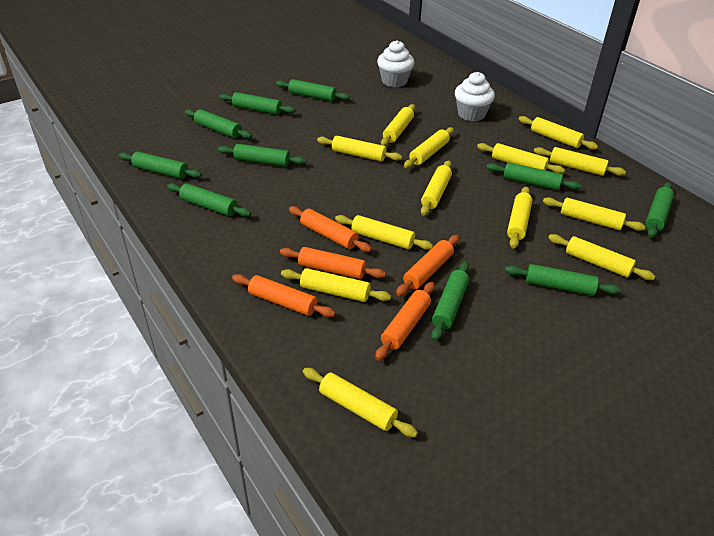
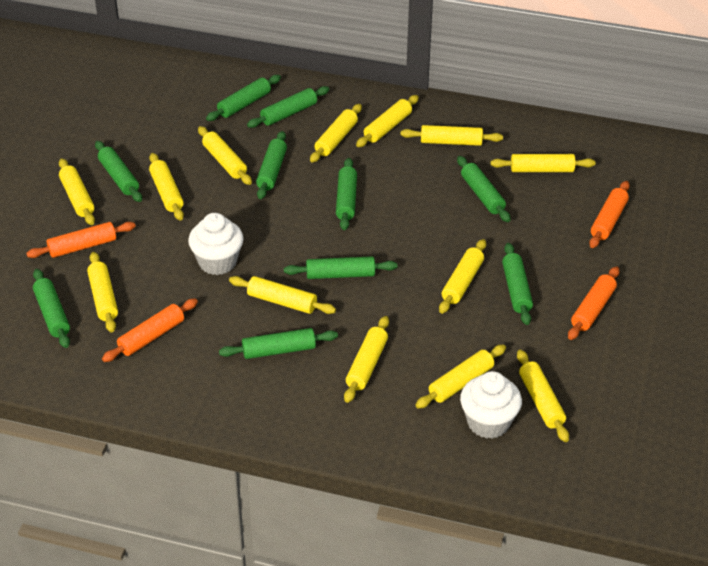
orange rolling pin: 5 -> 4

